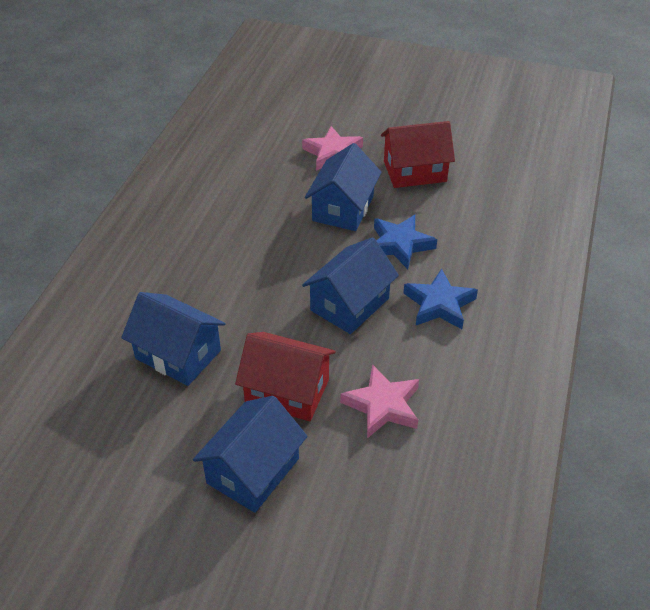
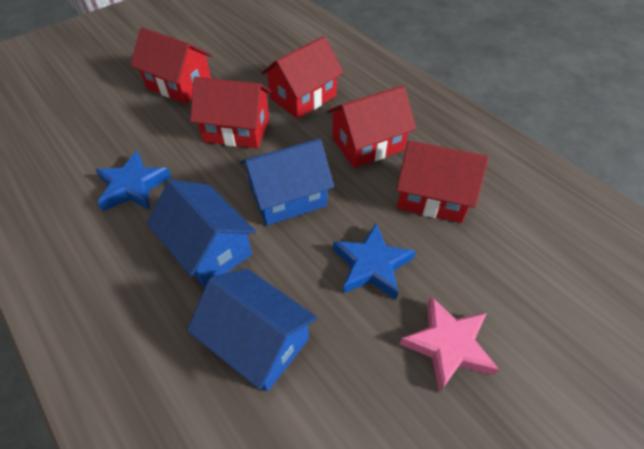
blue house: 4 -> 3
pink star: 2 -> 1
red house: 2 -> 5

